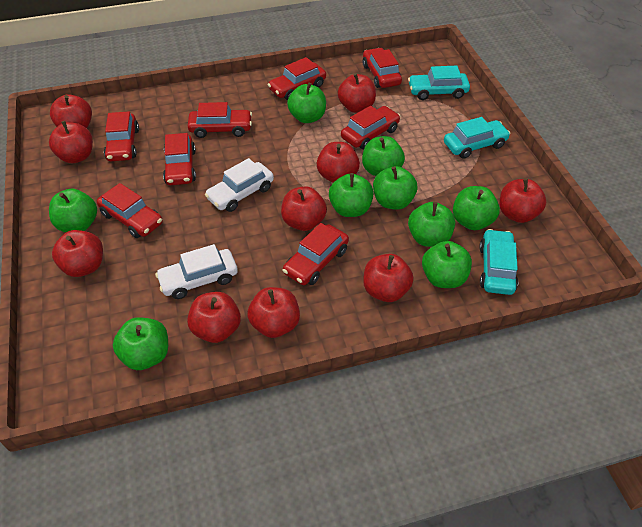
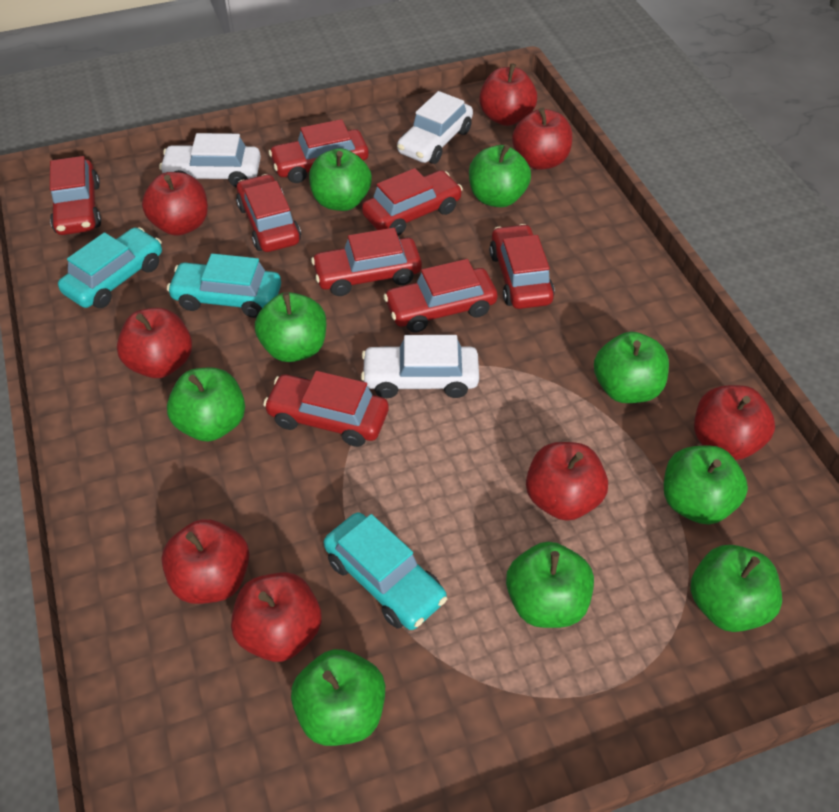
red apple: 10 -> 8
white car: 2 -> 3

